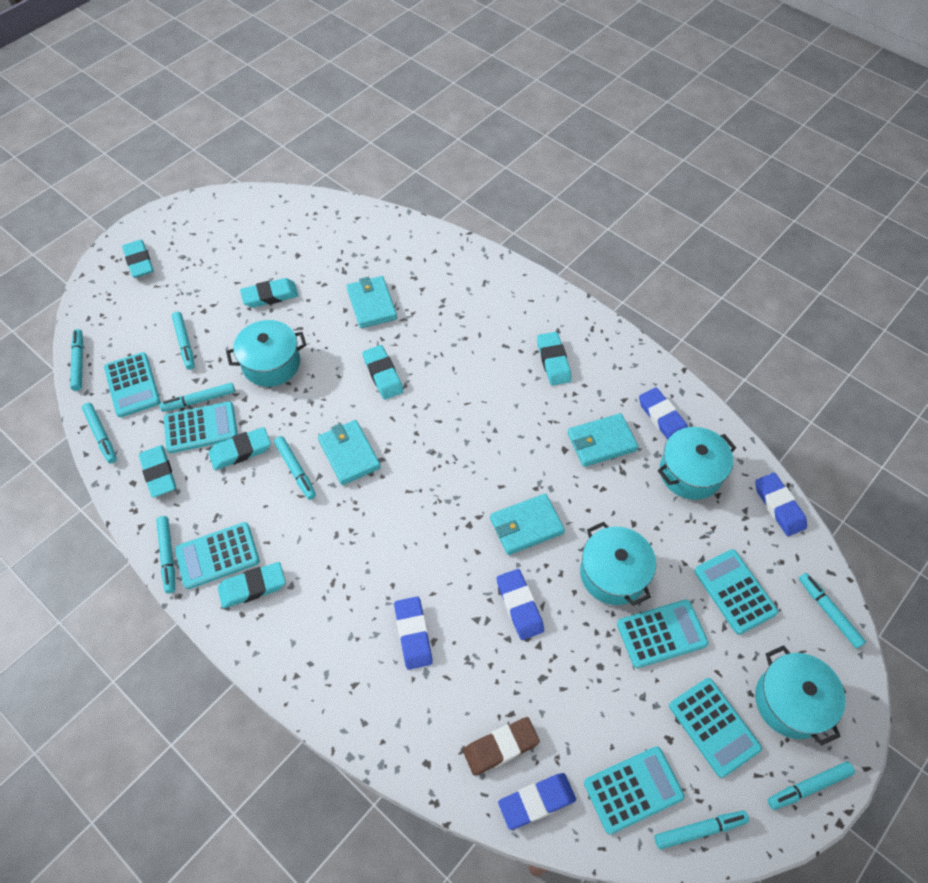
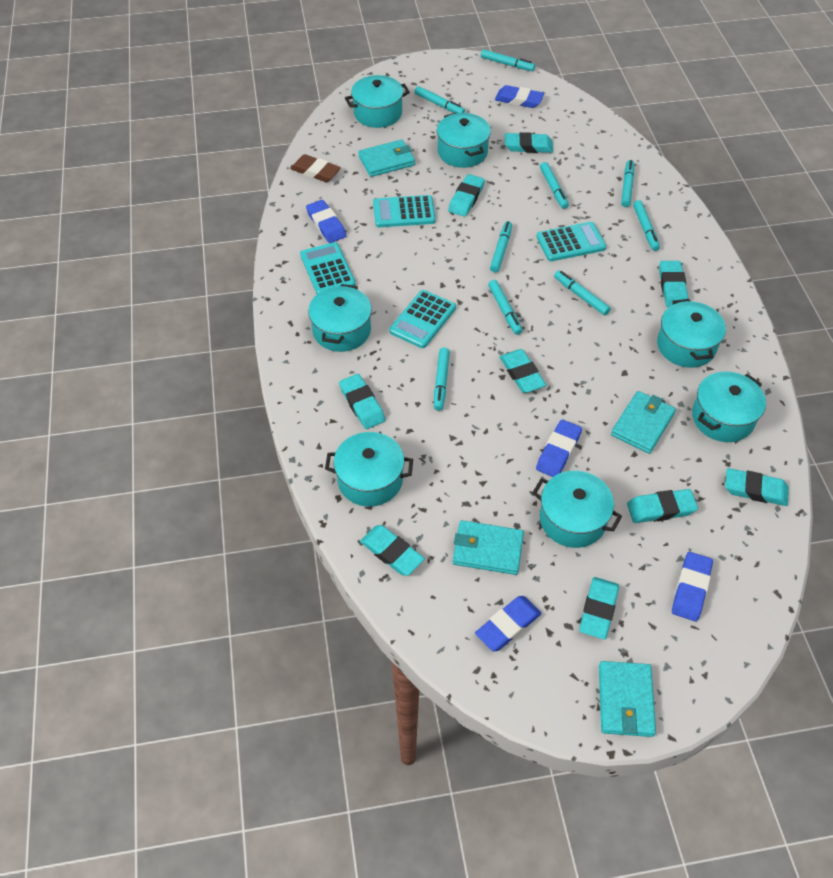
turquoise calculator: 7 -> 4
turquoise eraser: 7 -> 9
turquoise pot: 4 -> 7

